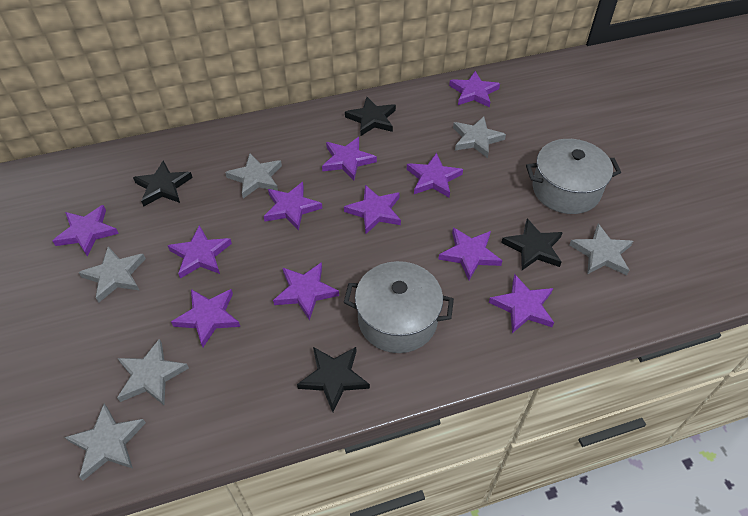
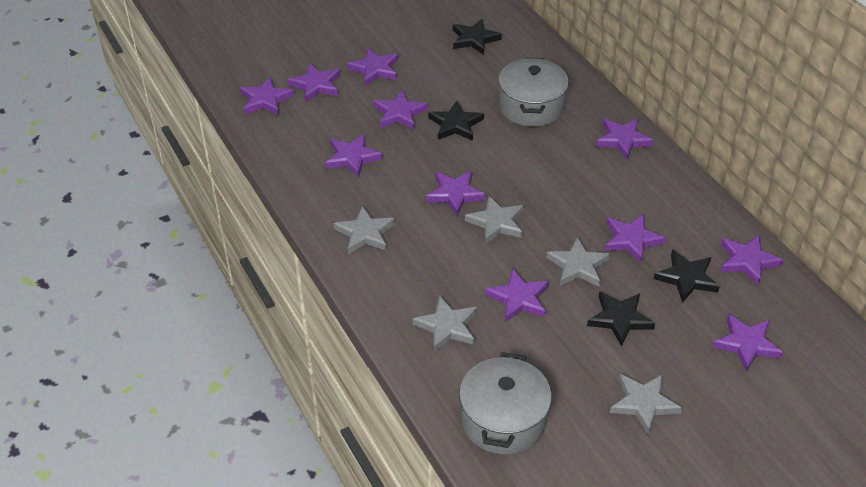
grey star: 6 -> 5

